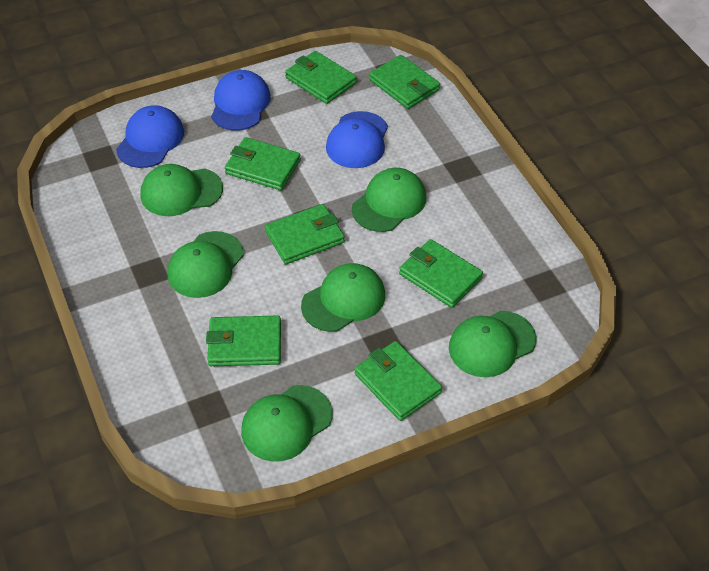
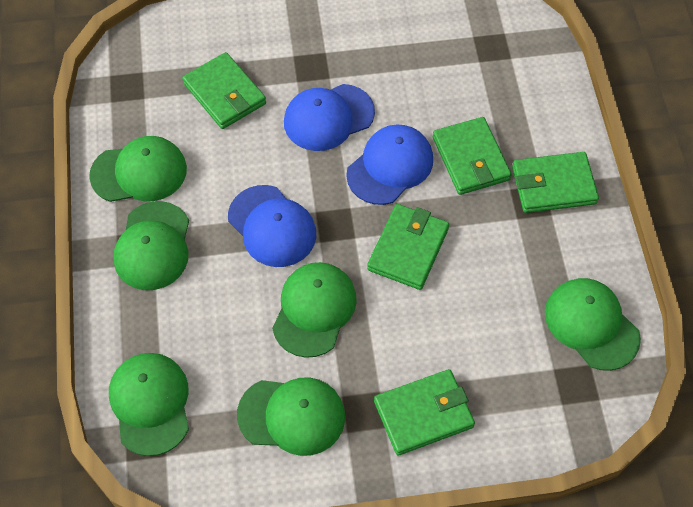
green wallet: 7 -> 5

